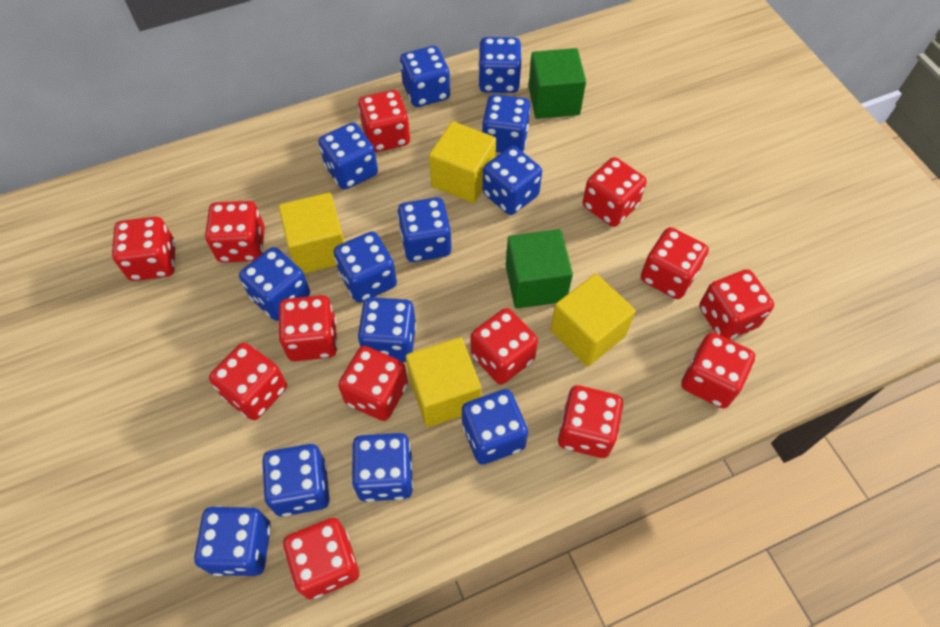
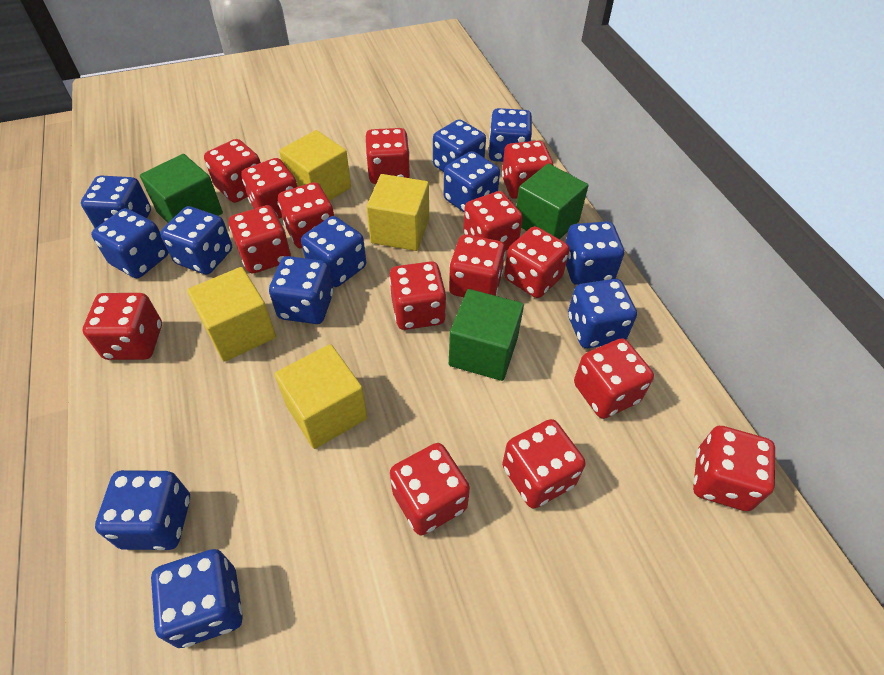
blue dice: 13 -> 12
green cube: 2 -> 3
red dice: 13 -> 15

